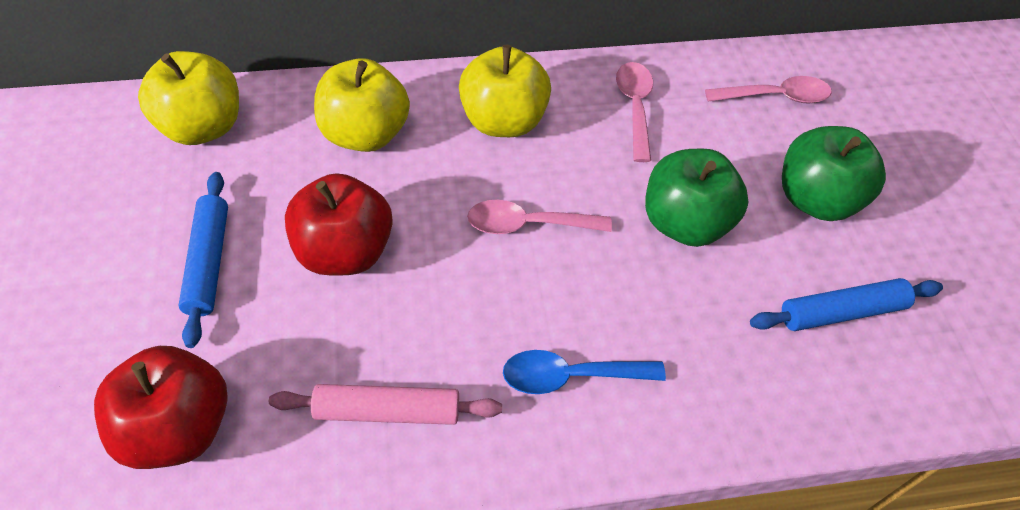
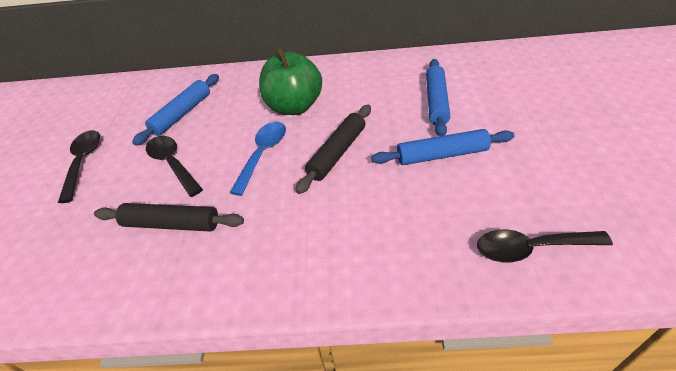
black rolling pin: 0 -> 2
black spoon: 0 -> 3
blue rolling pin: 2 -> 3
green apple: 2 -> 1
pink rolling pin: 1 -> 0
pink spoon: 3 -> 0
red apple: 2 -> 0
yellow apple: 3 -> 0

